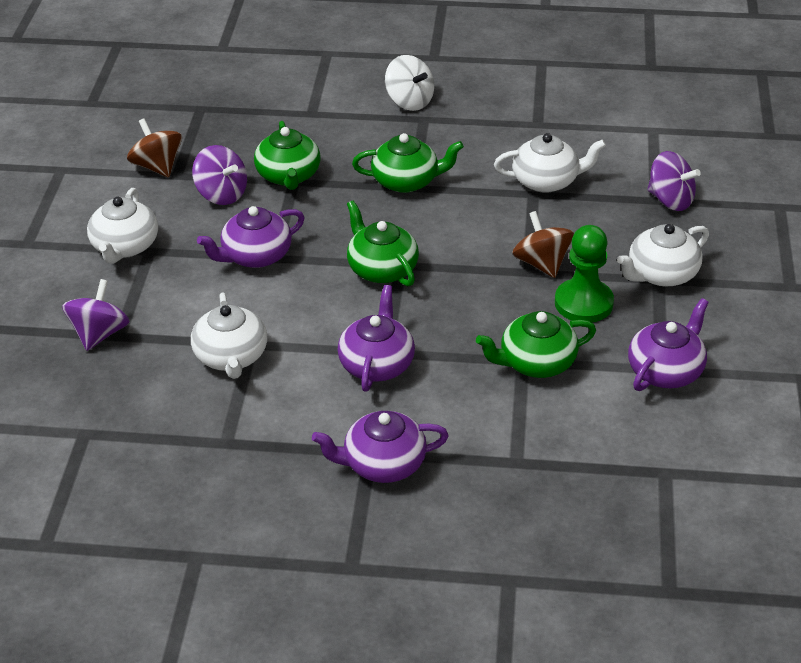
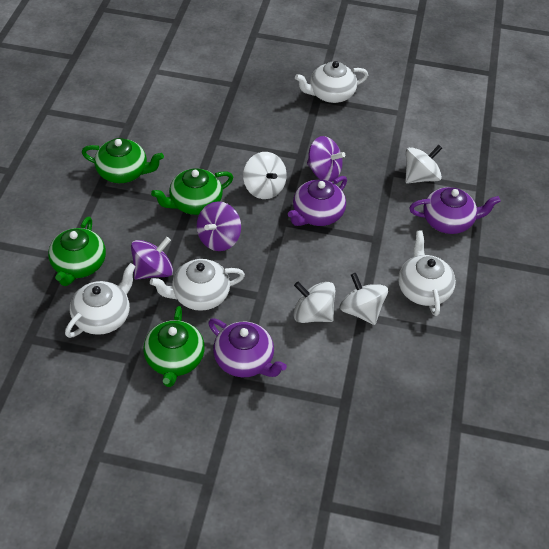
brown spinning top: 2 -> 0
green pawn: 1 -> 0
purple teapot: 4 -> 3
white spinning top: 1 -> 4

